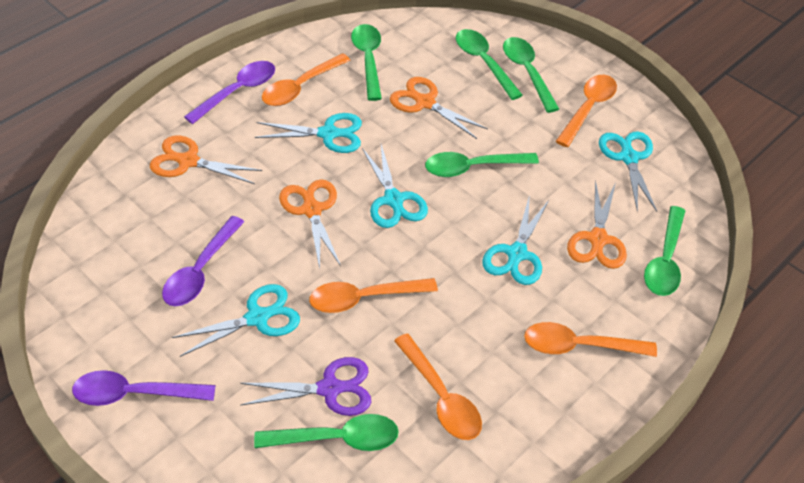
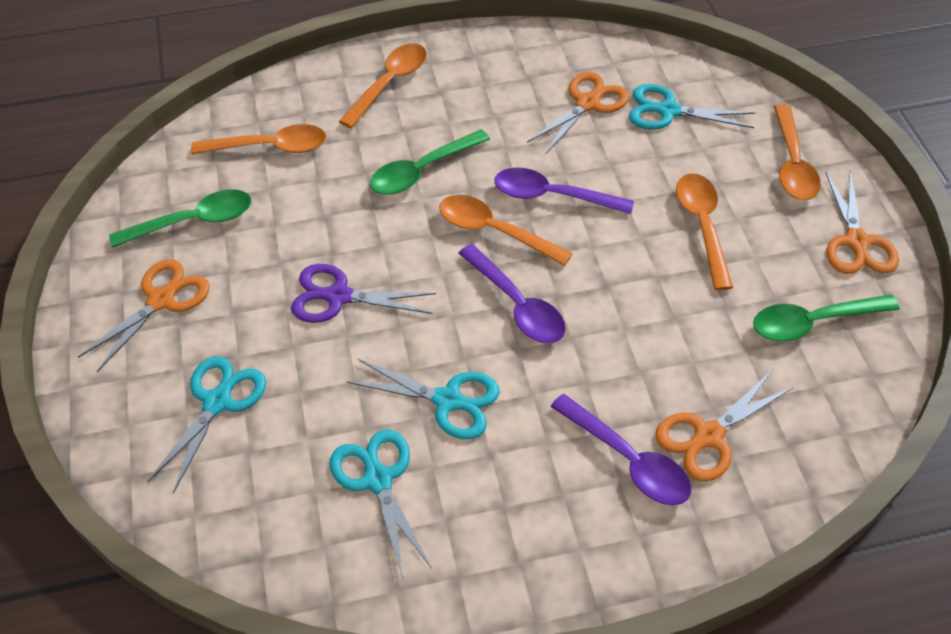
green spoon: 6 -> 3
turquoise scissors: 5 -> 4

